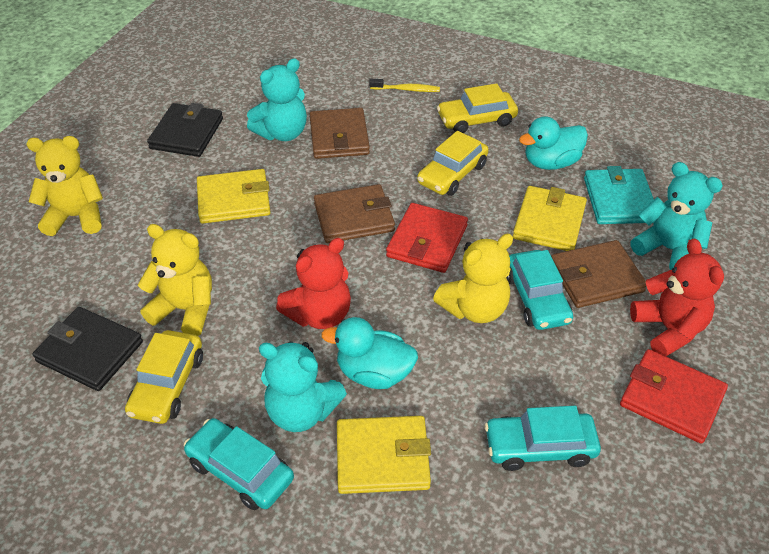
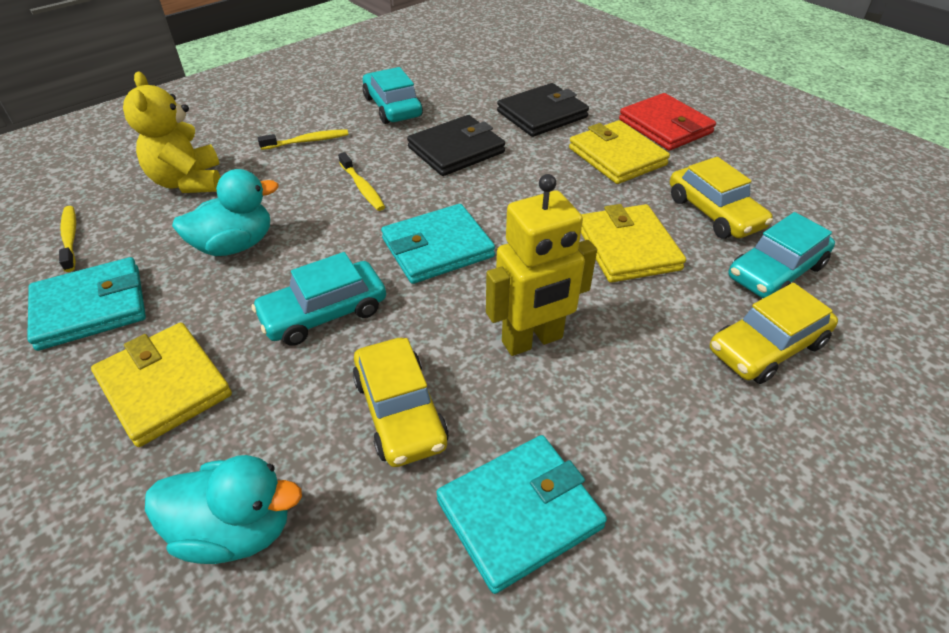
brown wallet: 3 -> 0
red teddy bear: 2 -> 0
red wallet: 2 -> 1
turquoise teddy bear: 3 -> 0
turquoise wallet: 1 -> 3
yellow robot: 0 -> 1
yellow teddy bear: 3 -> 1
yellow toothbrush: 1 -> 3

